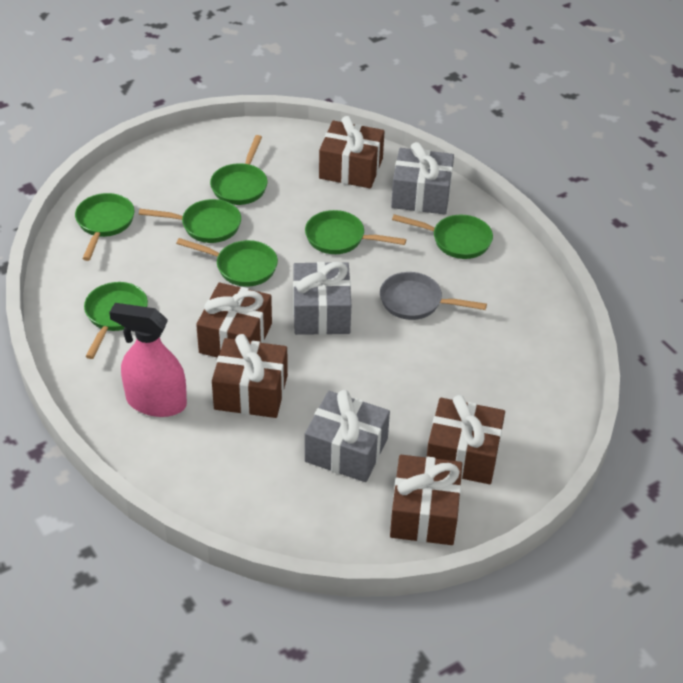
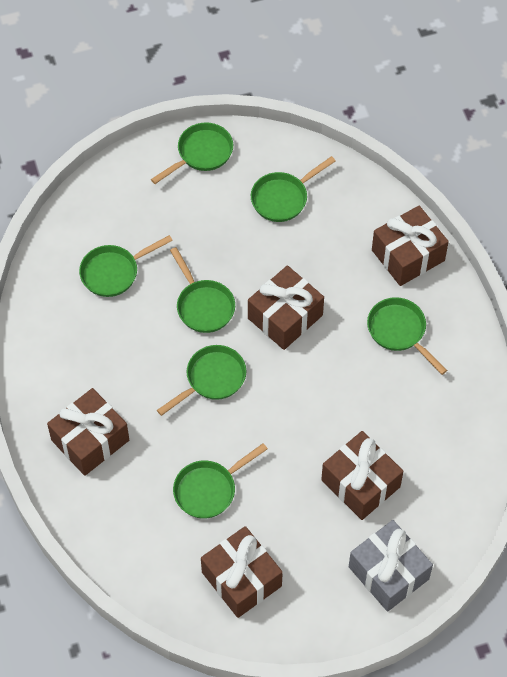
grey gift: 3 -> 1
grey pan: 1 -> 0
pink spray bottle: 1 -> 0

